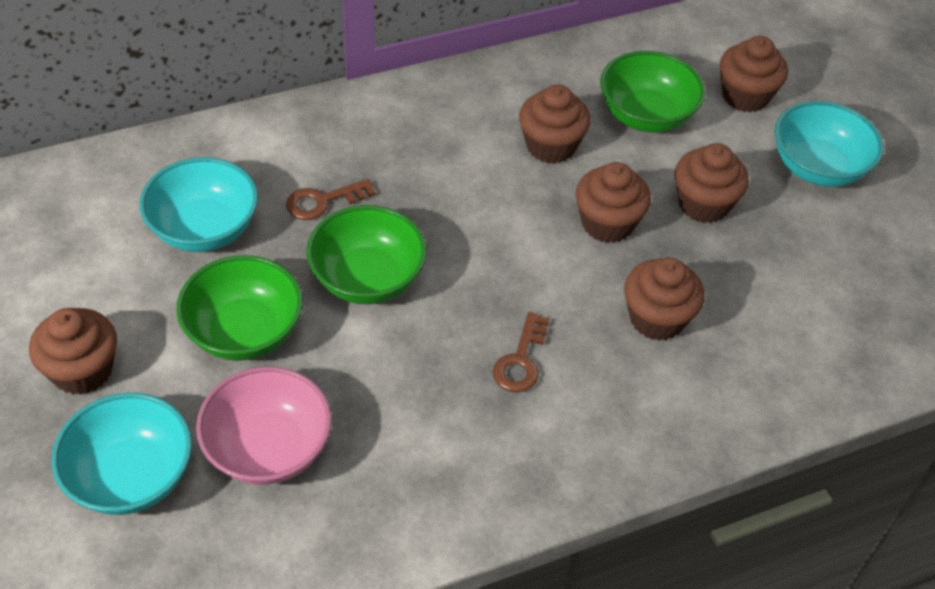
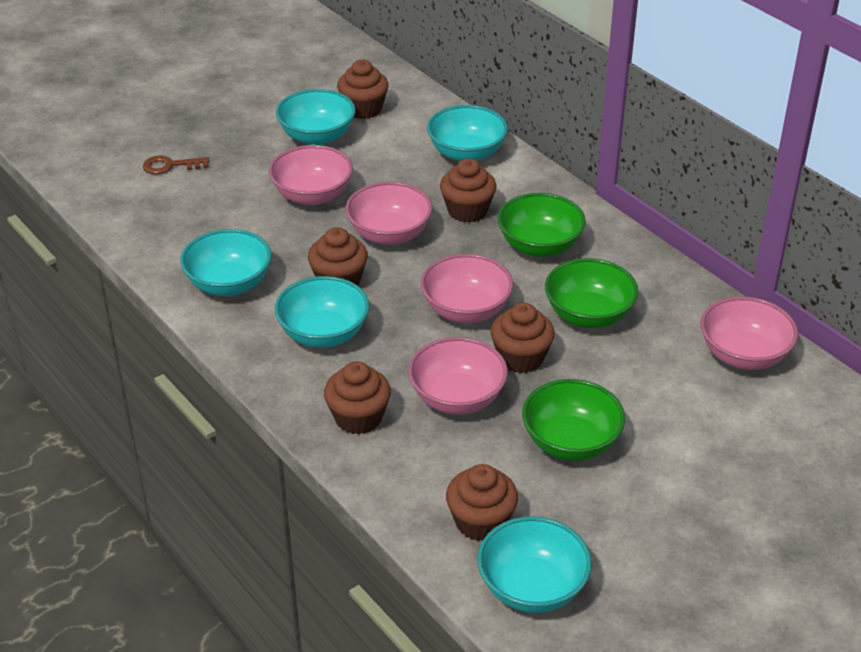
brown key: 2 -> 1
pink bowl: 1 -> 5
turquoise bowl: 3 -> 5

